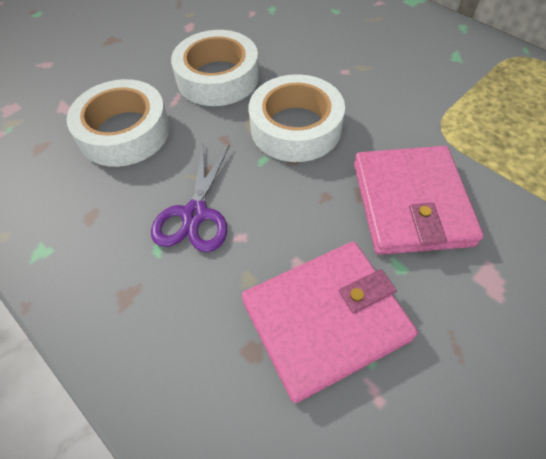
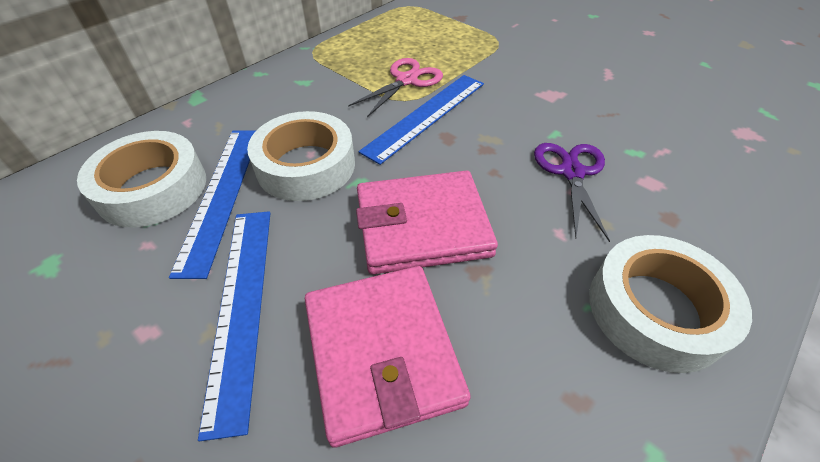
blue ruler: 0 -> 3
pink scissors: 0 -> 1

